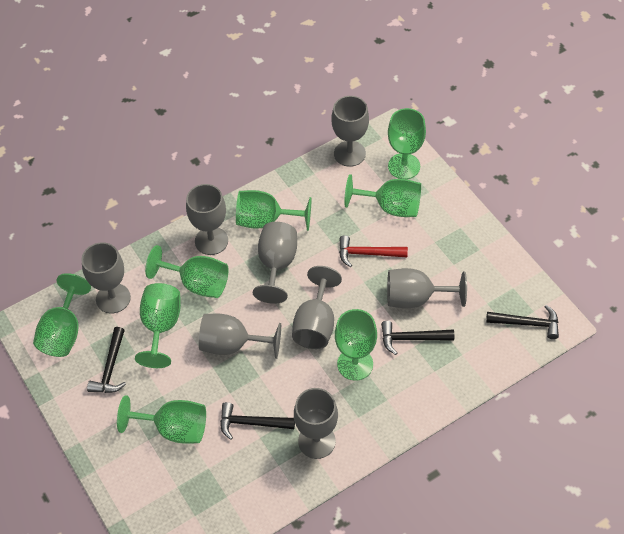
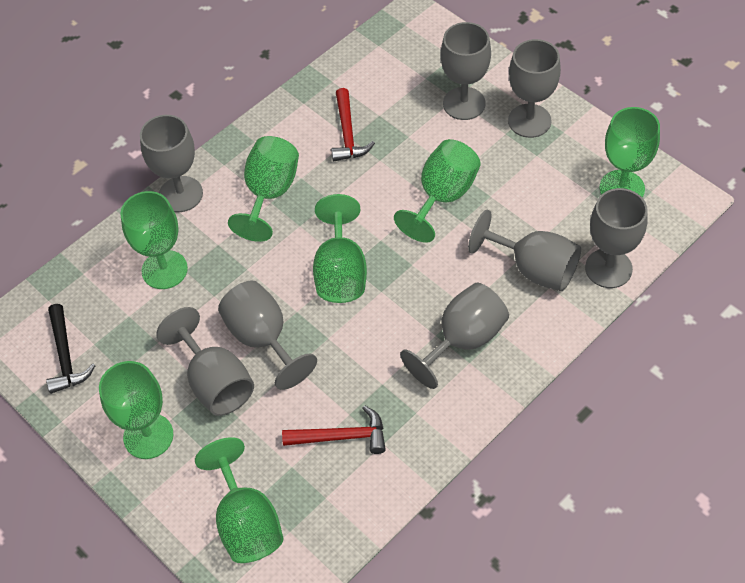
black hammer: 4 -> 1
green goblet: 8 -> 7
red hammer: 1 -> 2

